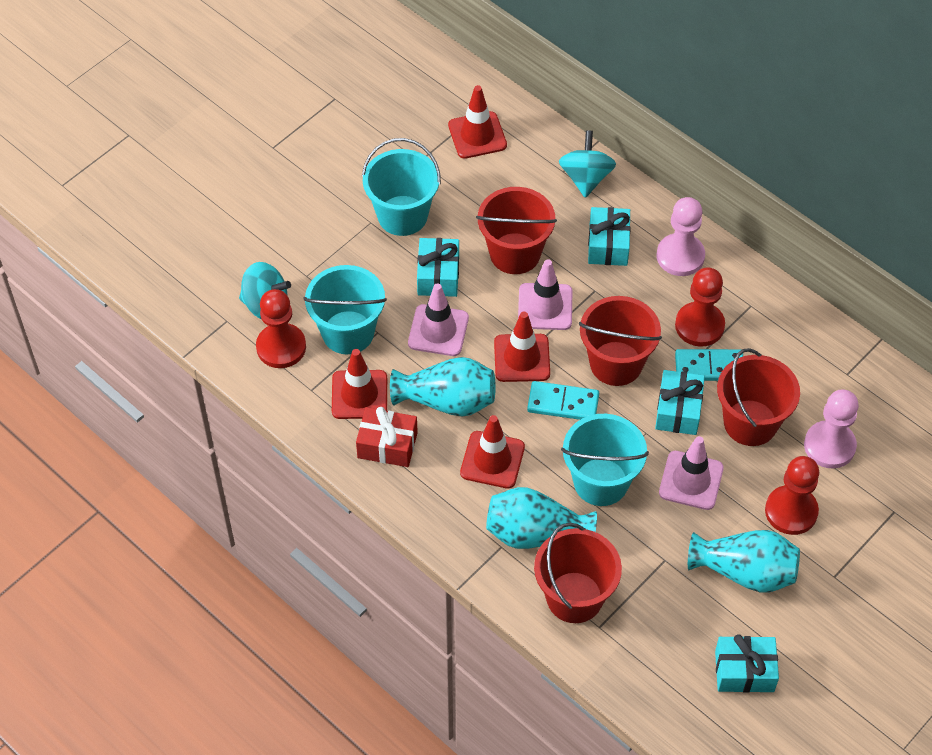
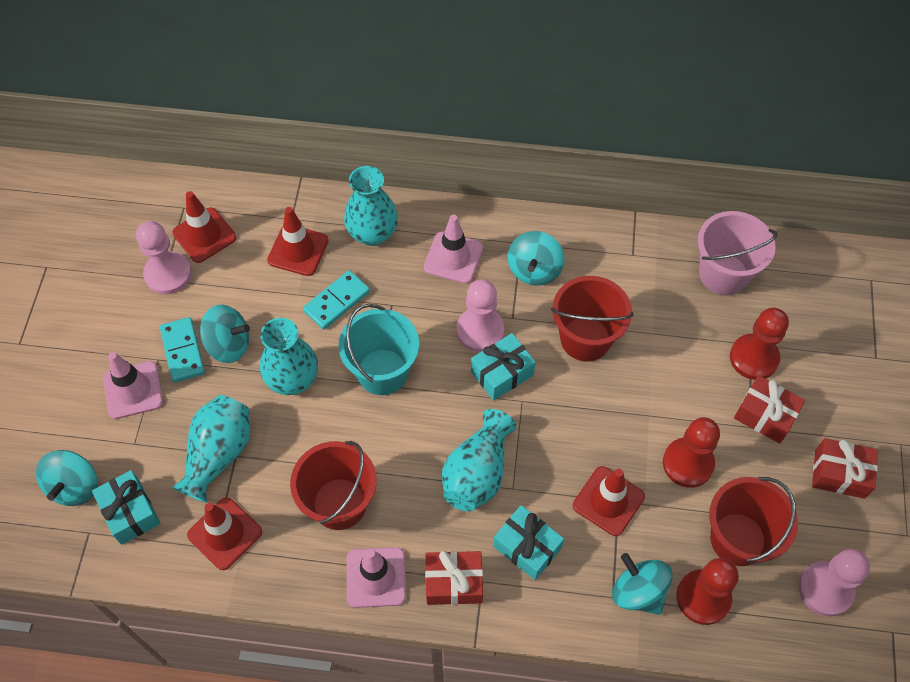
pink bucket: 0 -> 1
pink pawn: 2 -> 3
red bucket: 4 -> 3
red gift: 1 -> 3
turquoise bucket: 3 -> 1
turquoise gift: 4 -> 3
turquoise spinning top: 2 -> 4
turquoise vase: 3 -> 4

